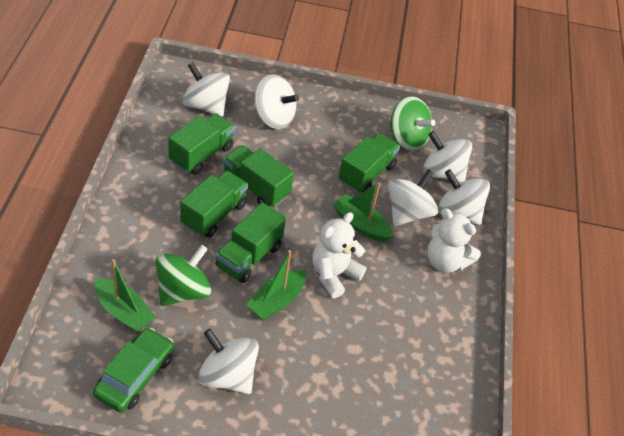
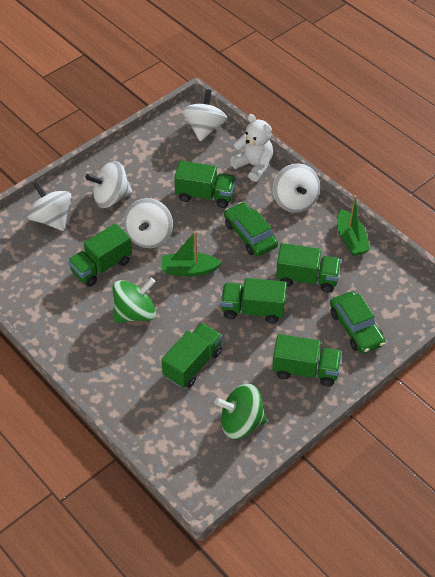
green boat: 3 -> 2
green car: 1 -> 2
green truck: 5 -> 6
white spinning top: 6 -> 5
white teddy bear: 2 -> 1

